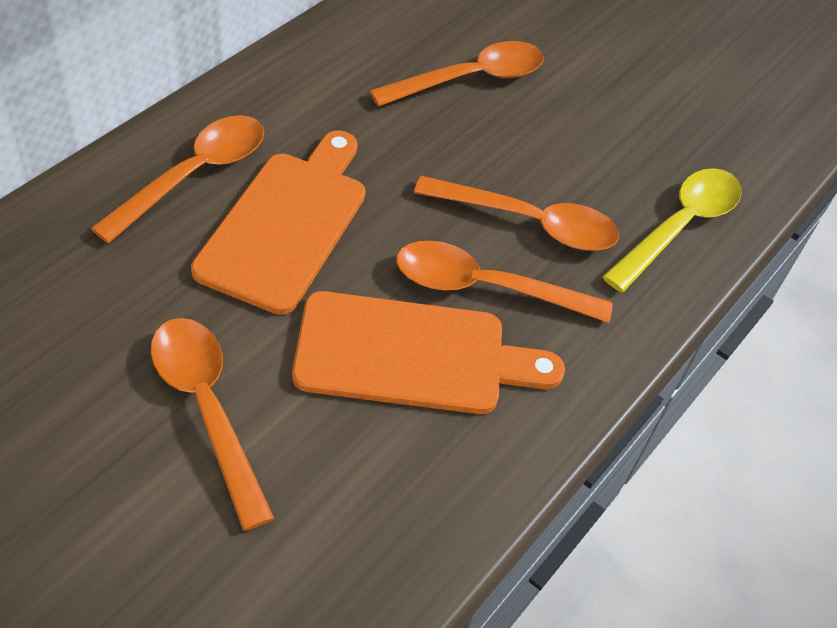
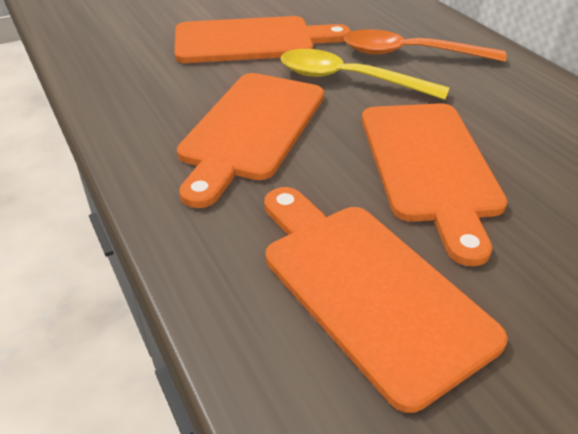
orange cutting board: 2 -> 4
orange spoon: 5 -> 1

